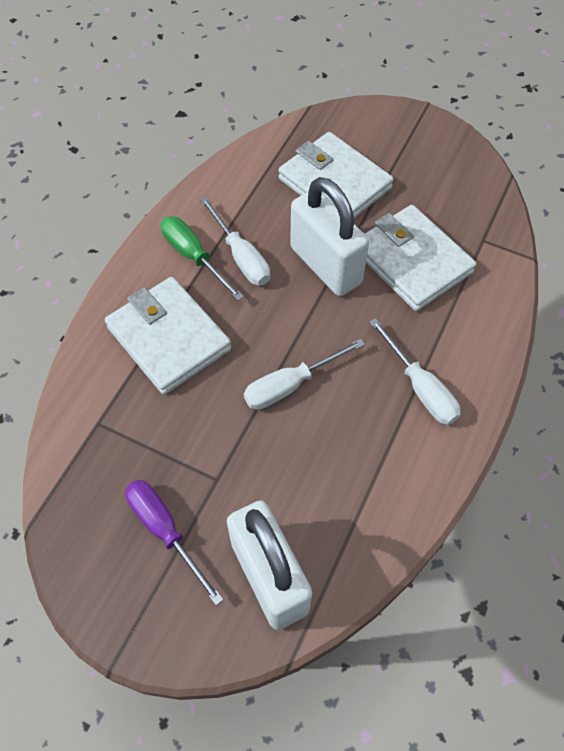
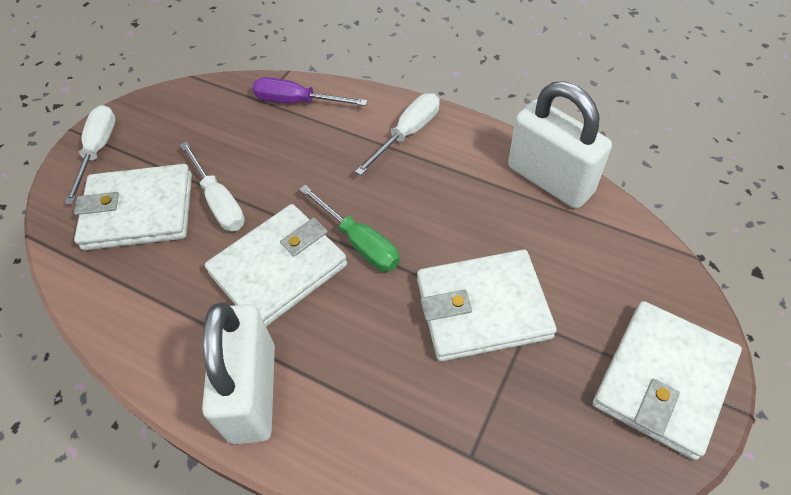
white wallet: 3 -> 4

